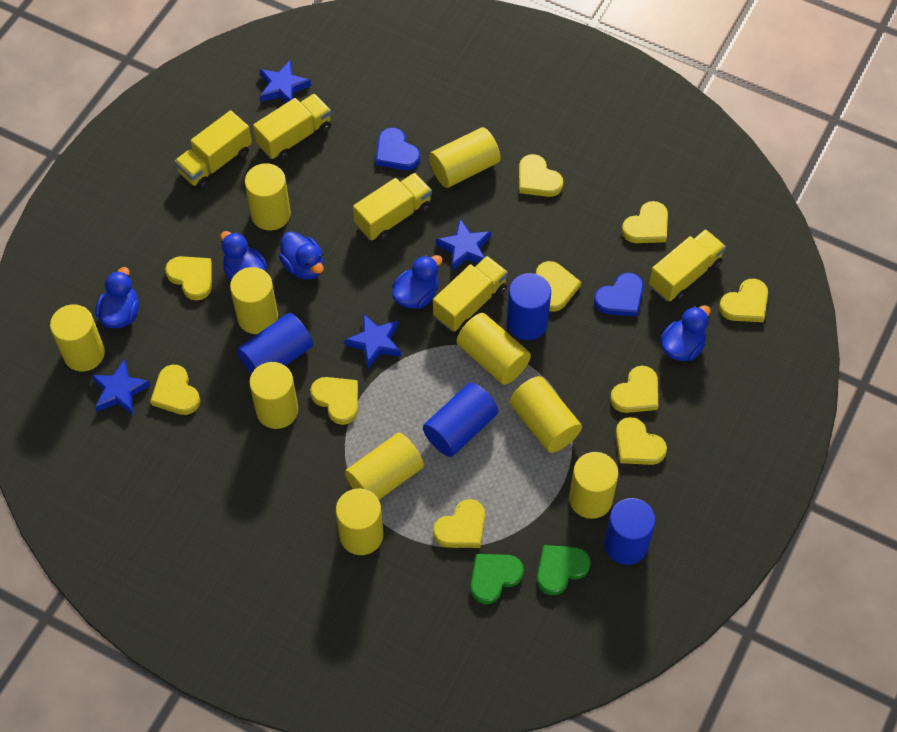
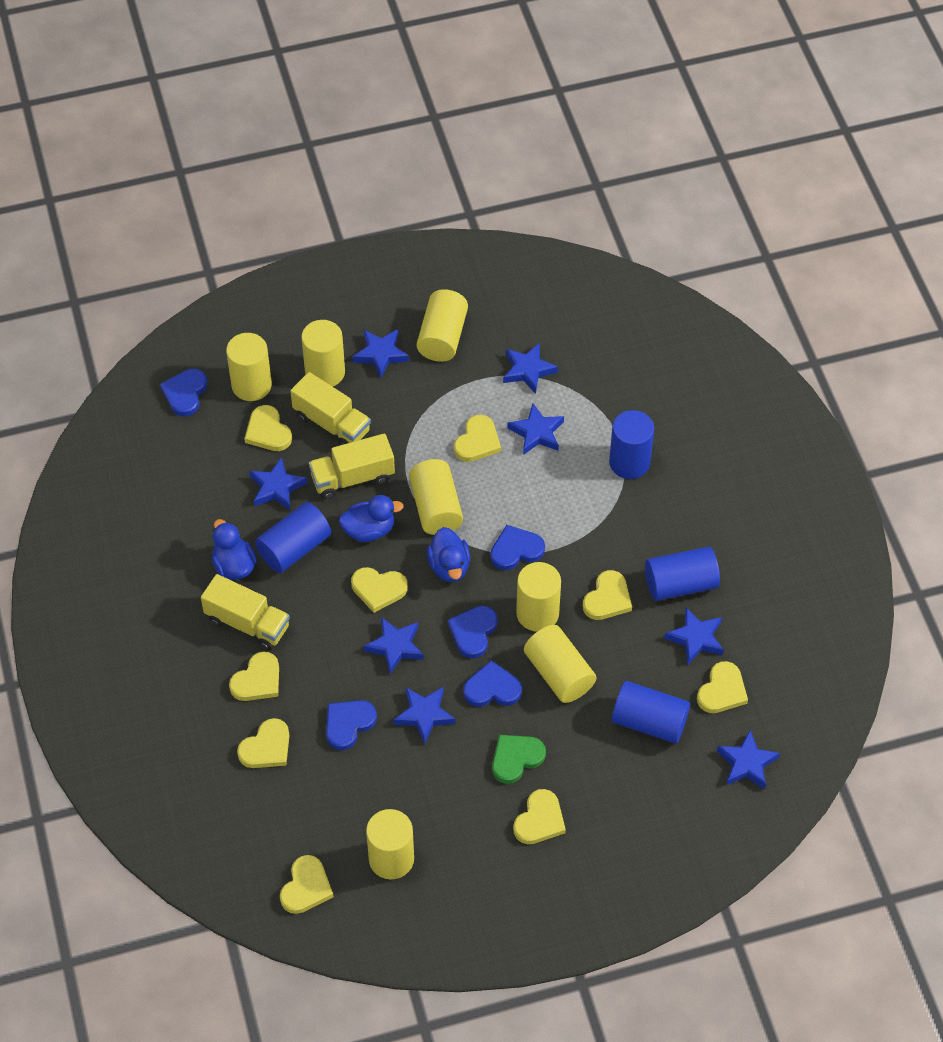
blue duck: 5 -> 3
blue heart: 2 -> 5
blue star: 4 -> 8
green heart: 2 -> 1
yellow cylinder: 10 -> 7
yellow heart: 10 -> 9
yellow truck: 5 -> 3

